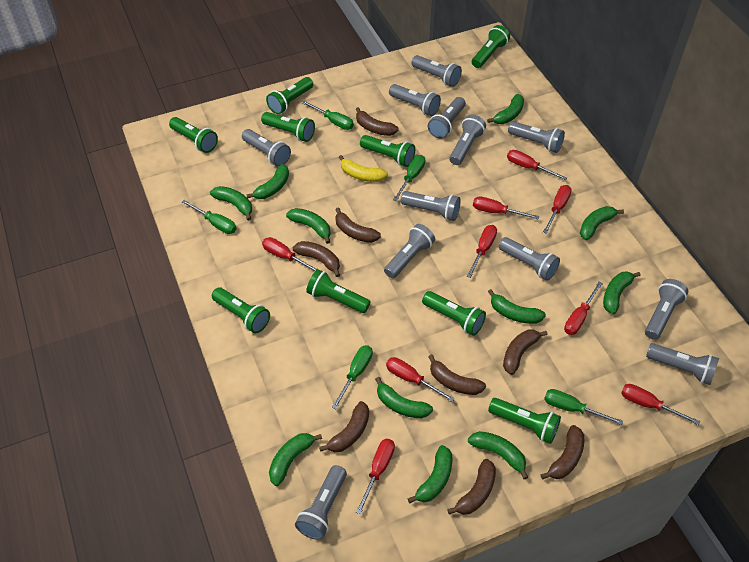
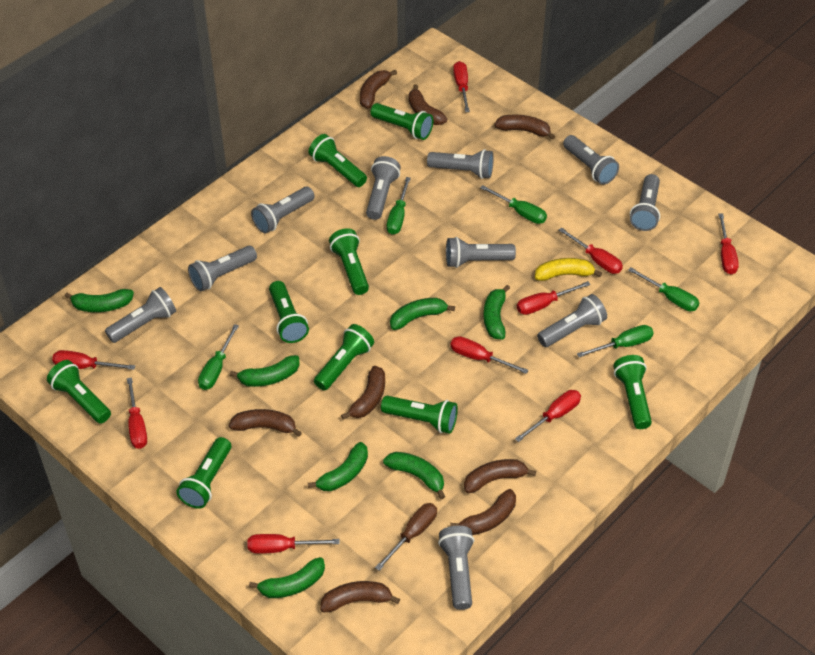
brown screwdriver: 0 -> 1
green banana: 11 -> 7
grey flashlight: 12 -> 10

